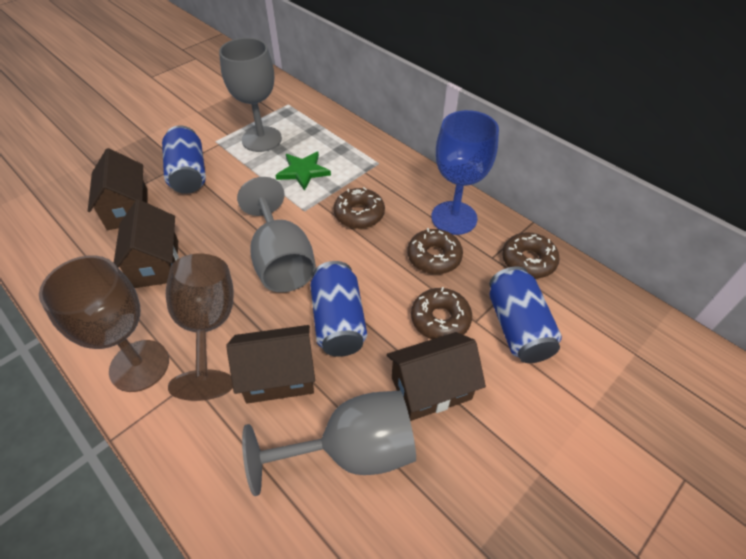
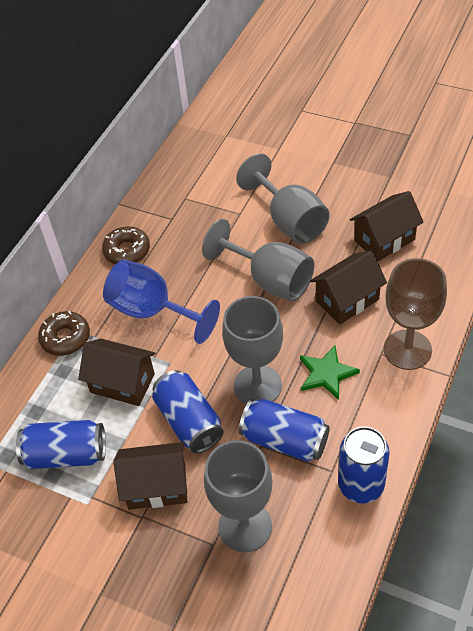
blue can: 3 -> 4
brown donut: 4 -> 2
brown goblet: 2 -> 1
grey goblet: 3 -> 4

